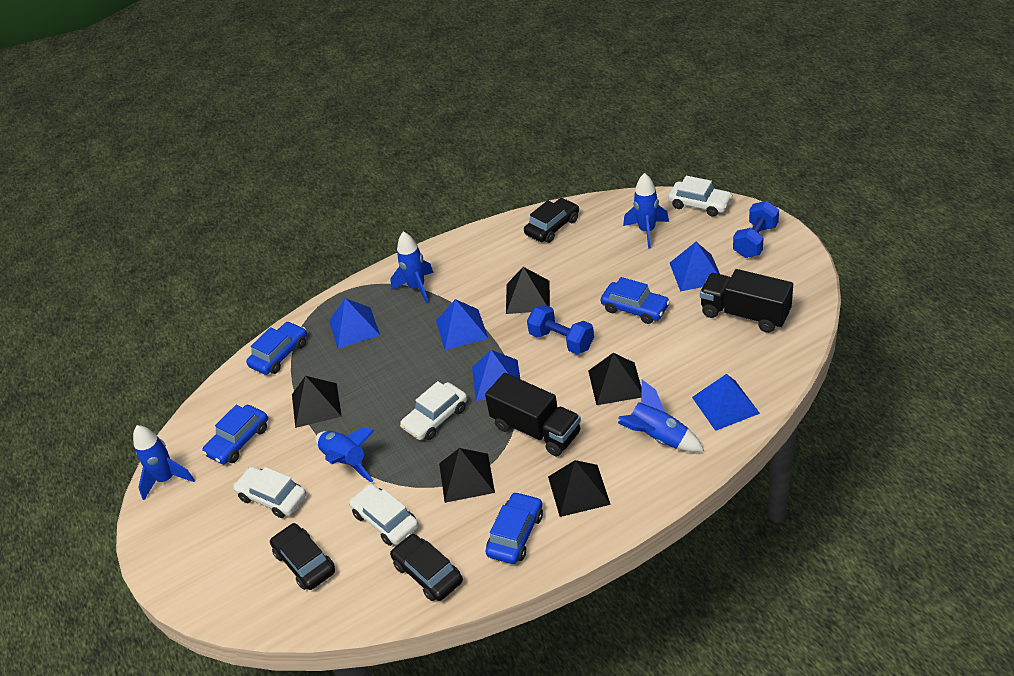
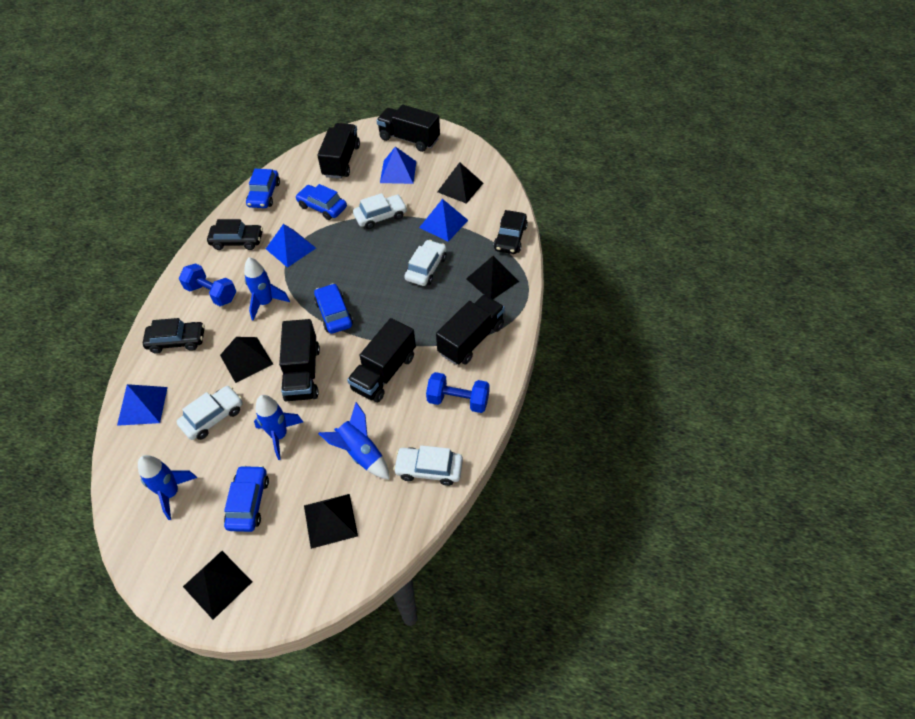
black truck: 2 -> 5
blue pyramid: 5 -> 4
blue rocket: 5 -> 4

